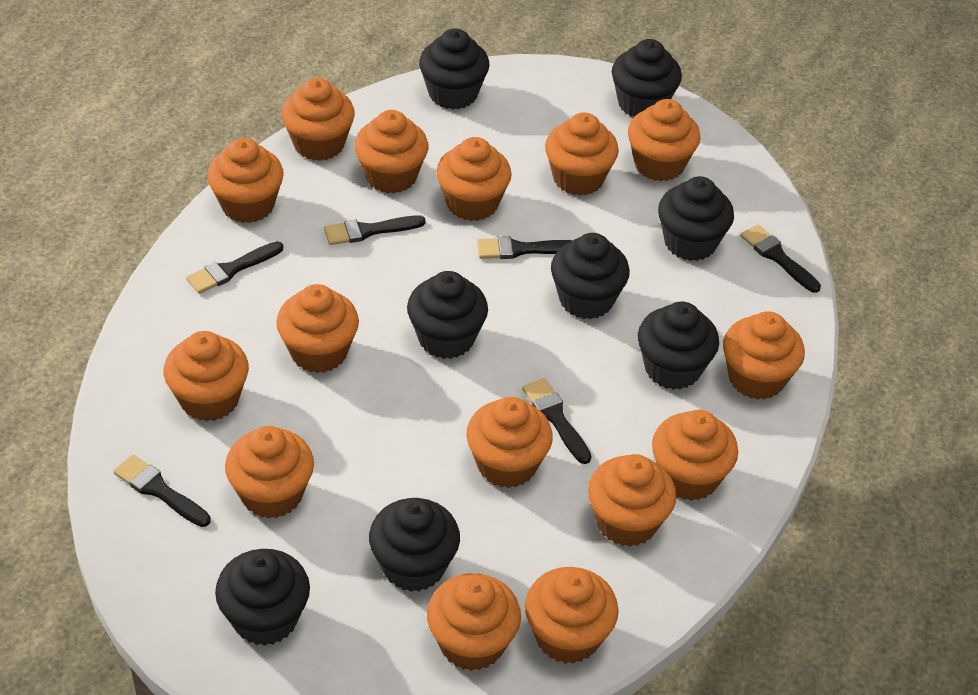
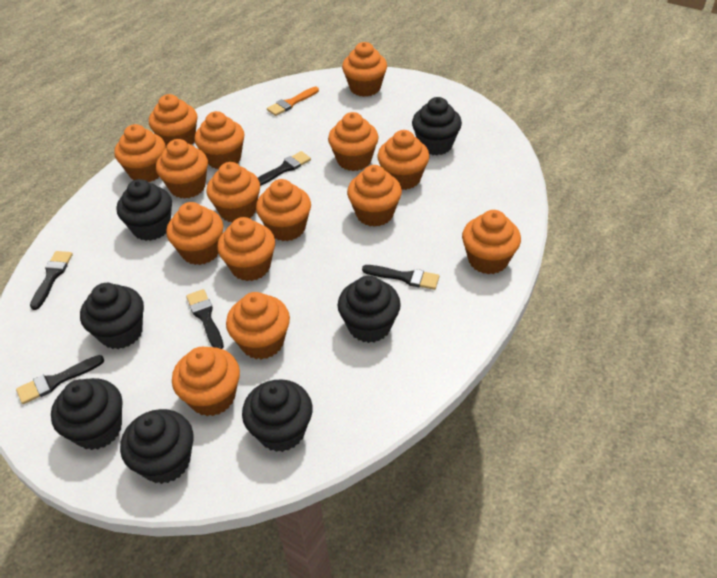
black brush: 6 -> 5
black cupcake: 8 -> 7
orange brush: 0 -> 1

